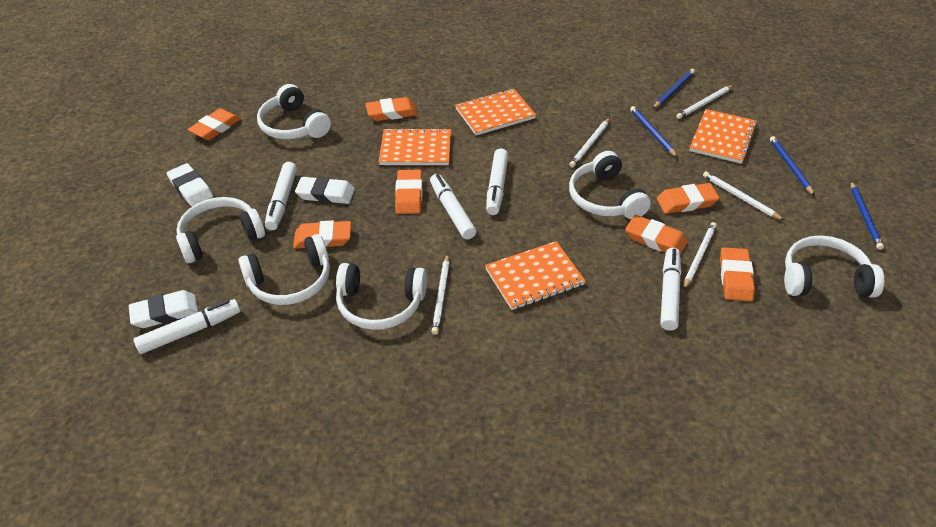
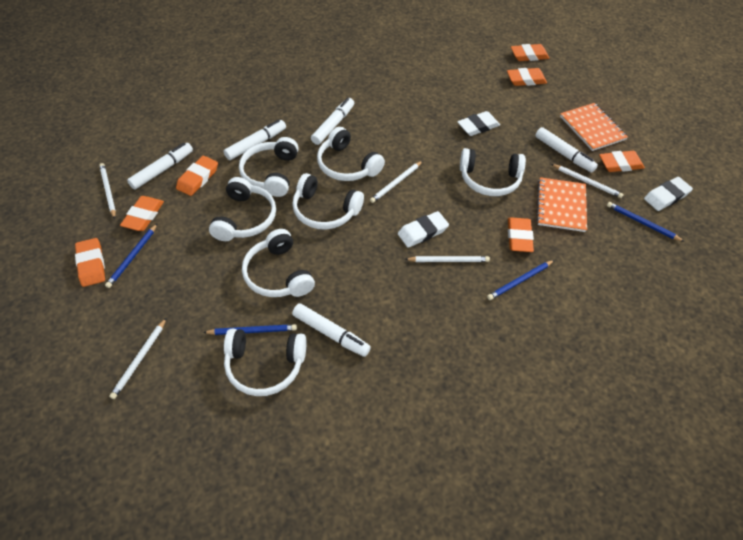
orange notebook: 4 -> 2
white headphones: 6 -> 7

